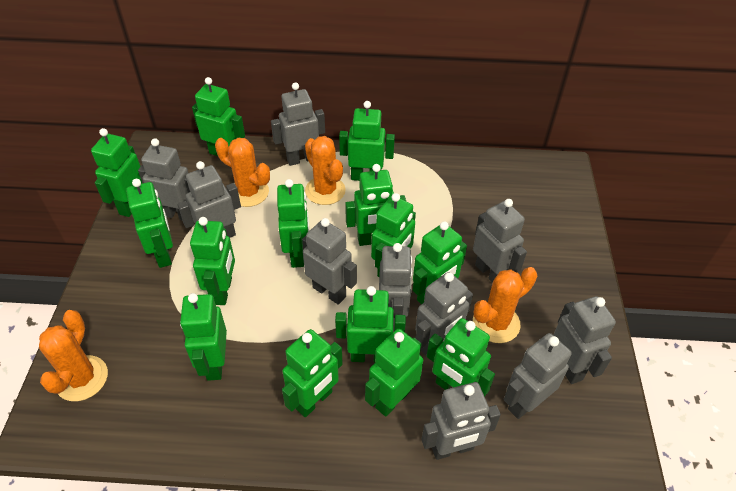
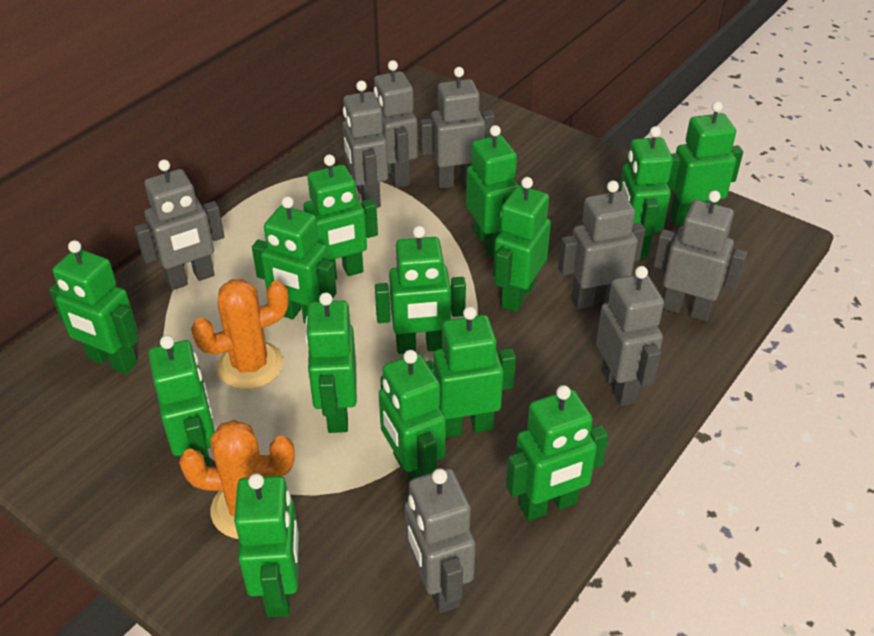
grey robot: 10 -> 8
orange cactus: 4 -> 2

